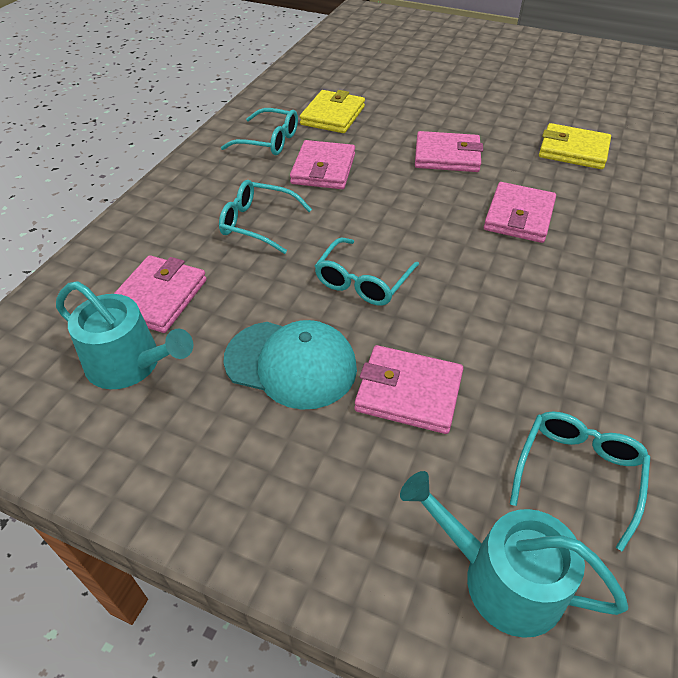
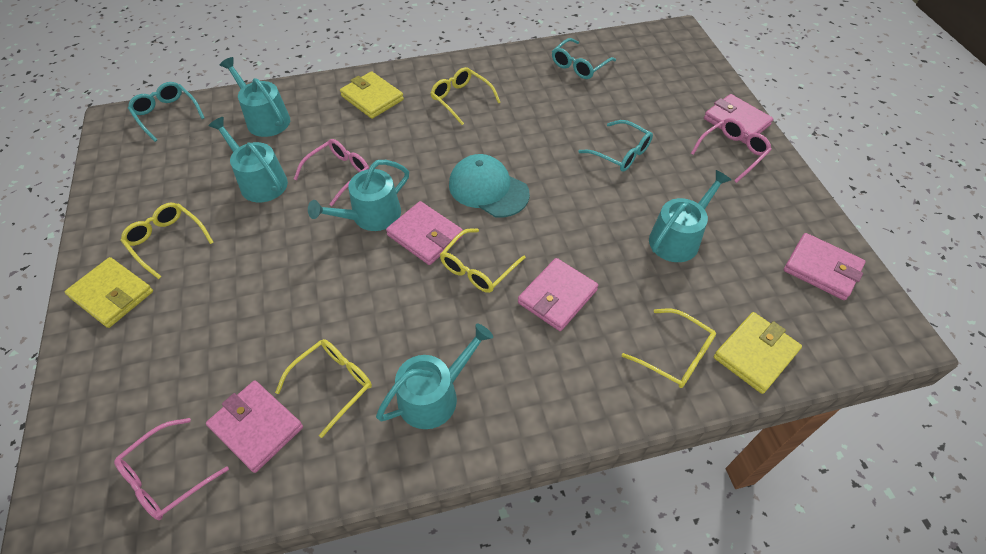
pink glasses: 0 -> 3
turquoise glasses: 4 -> 3
turquoise watering can: 2 -> 5
yellow glasses: 0 -> 5
yellow wallet: 2 -> 3

